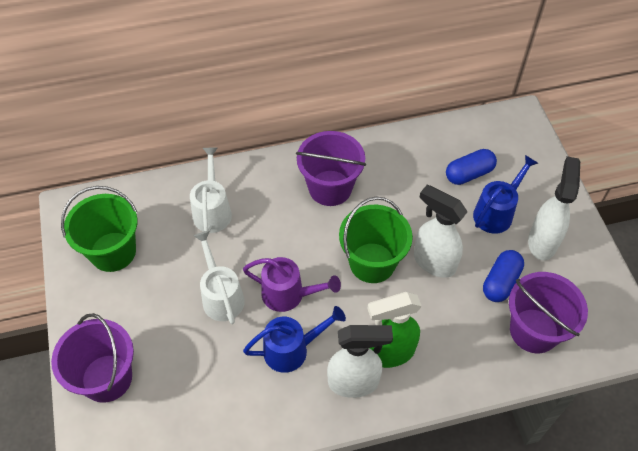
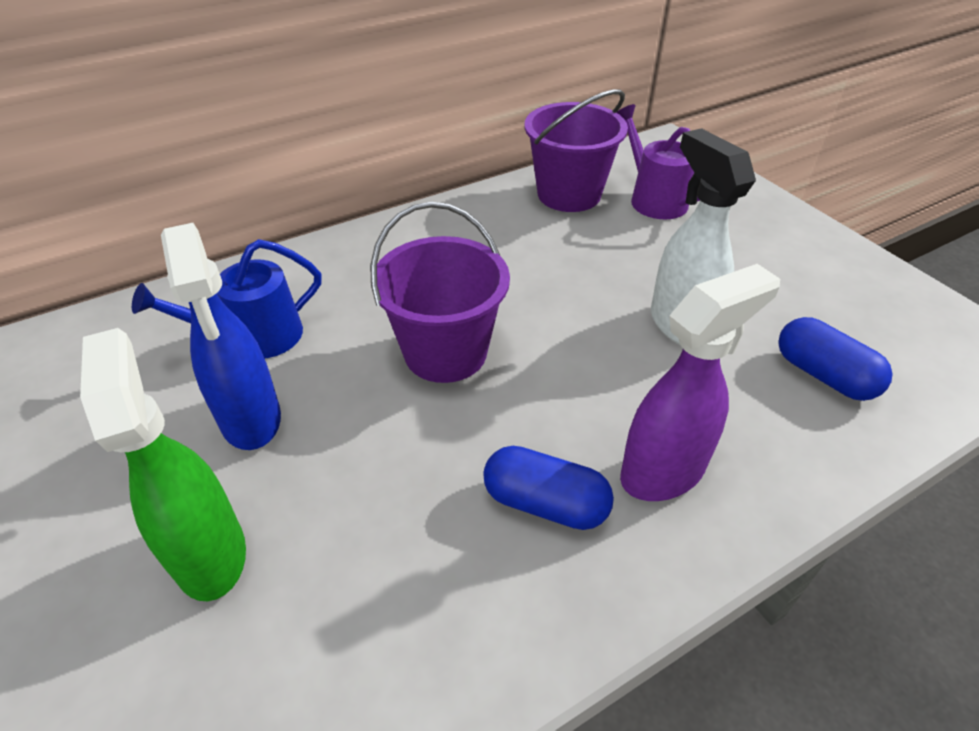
blue spray bottle: 0 -> 1
blue watering can: 2 -> 1
green bucket: 2 -> 0
purple bucket: 3 -> 2
purple spray bottle: 0 -> 1
white spray bottle: 3 -> 1
white watering can: 2 -> 0

